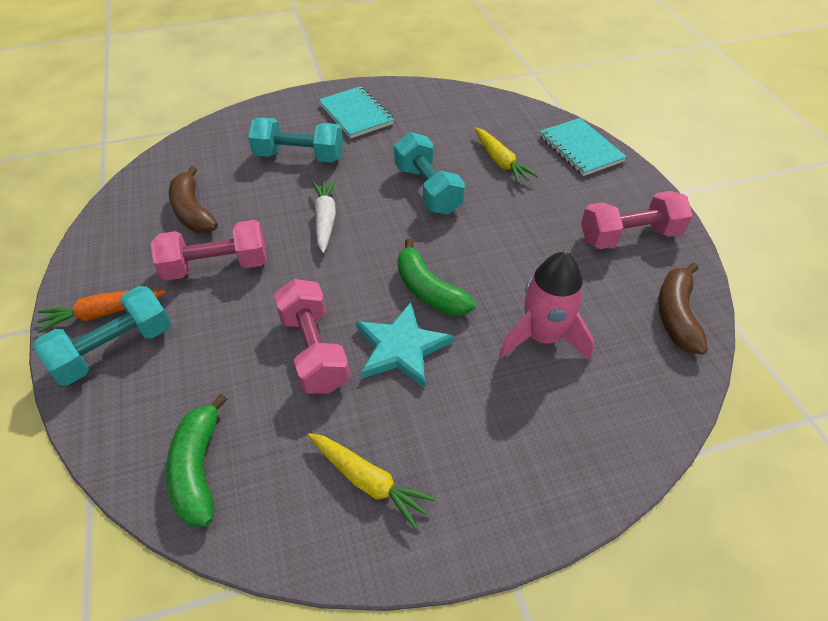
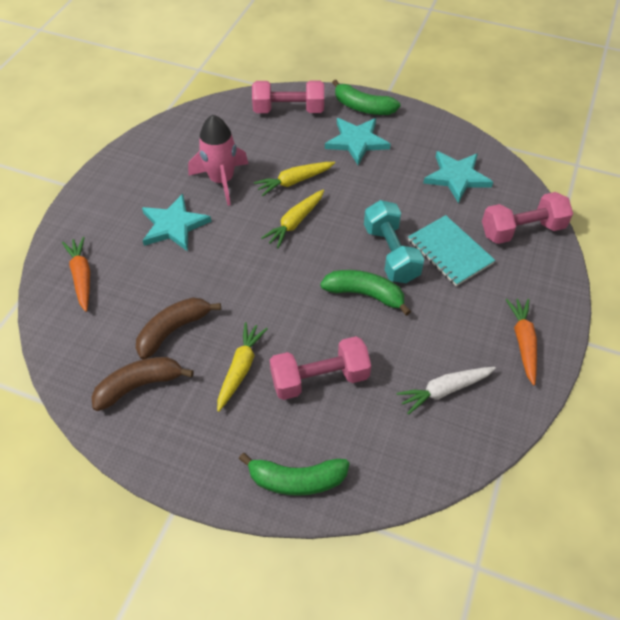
green banana: 2 -> 3
orange carrot: 1 -> 2
turquoise dumbbell: 3 -> 1
turquoise notebook: 2 -> 1
turquoise star: 1 -> 3
yellow carrot: 2 -> 3

